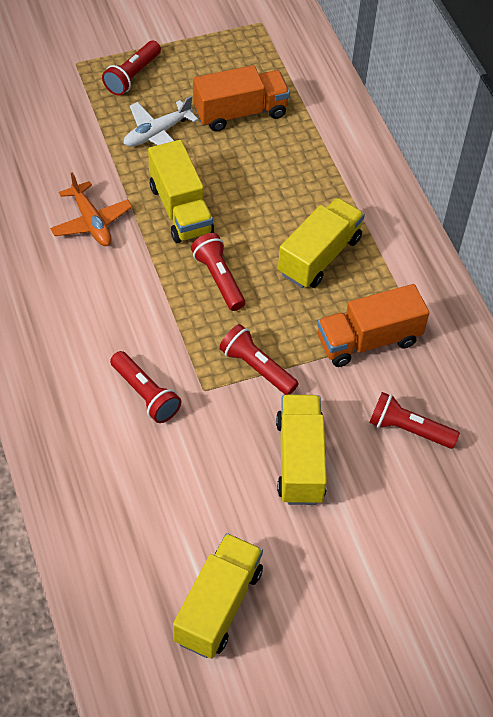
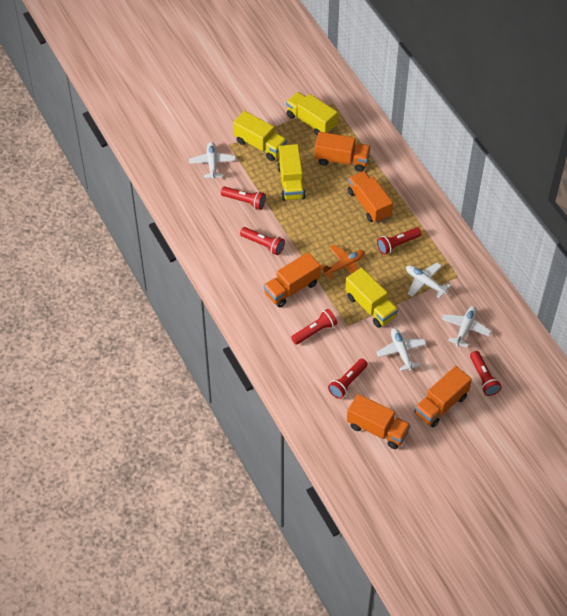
orange truck: 2 -> 5
red flashlight: 5 -> 6
white plane: 1 -> 4

